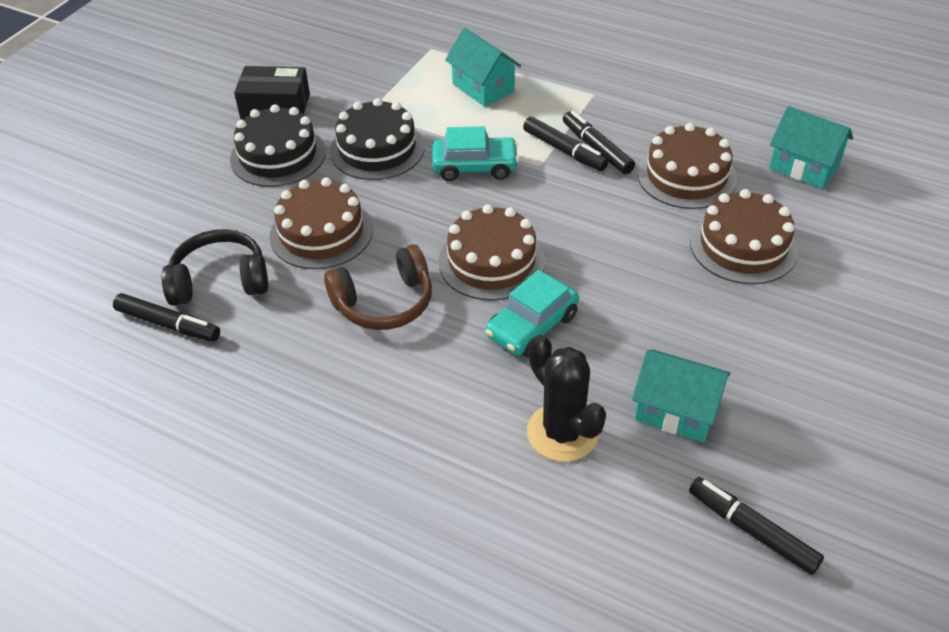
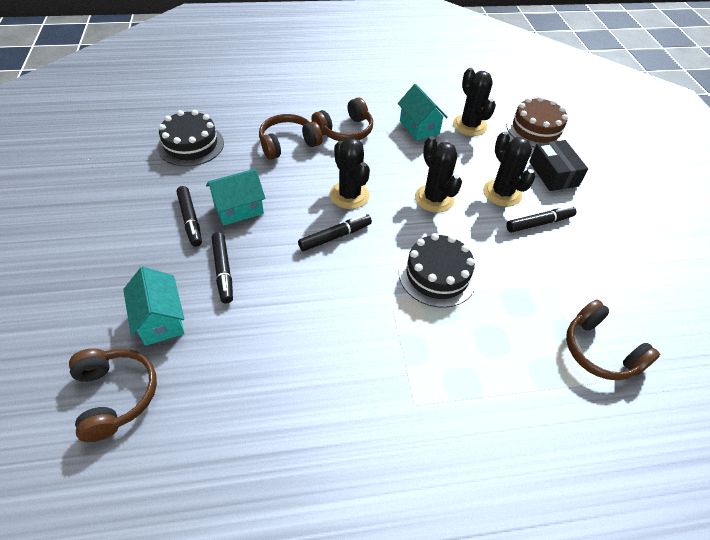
black cactus: 1 -> 4
black headphones: 1 -> 0
brown cake: 4 -> 1
brown headphones: 1 -> 4
turquoise car: 2 -> 0

